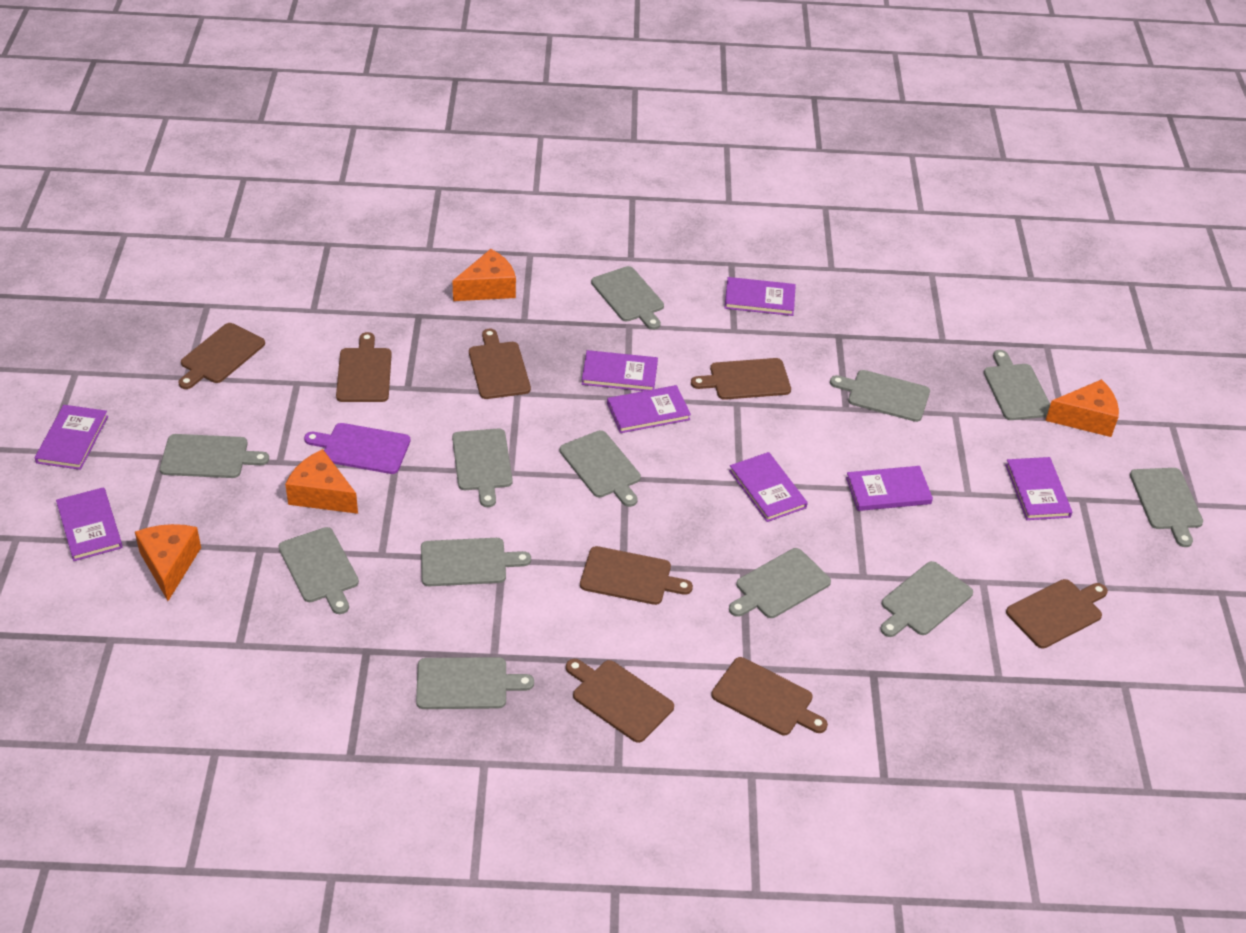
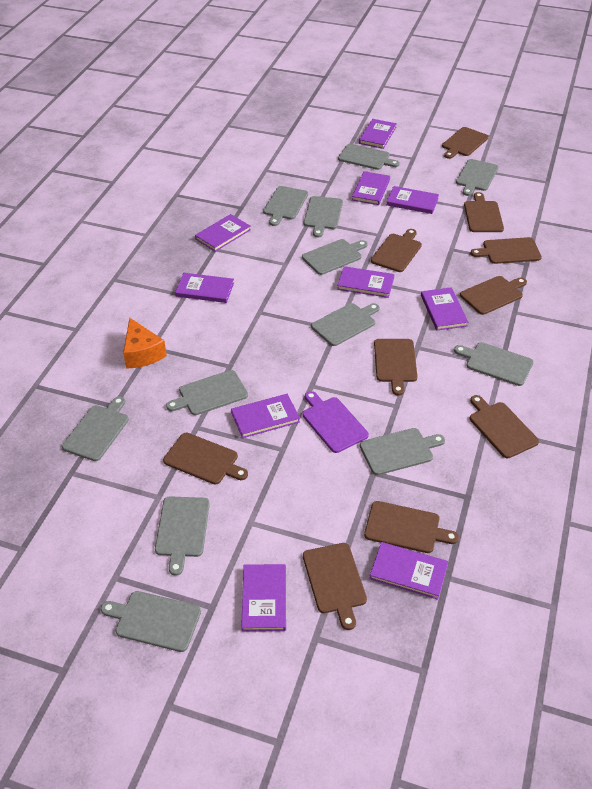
brown cutting board: 8 -> 10
orange cheese: 4 -> 1
purple book: 8 -> 10

